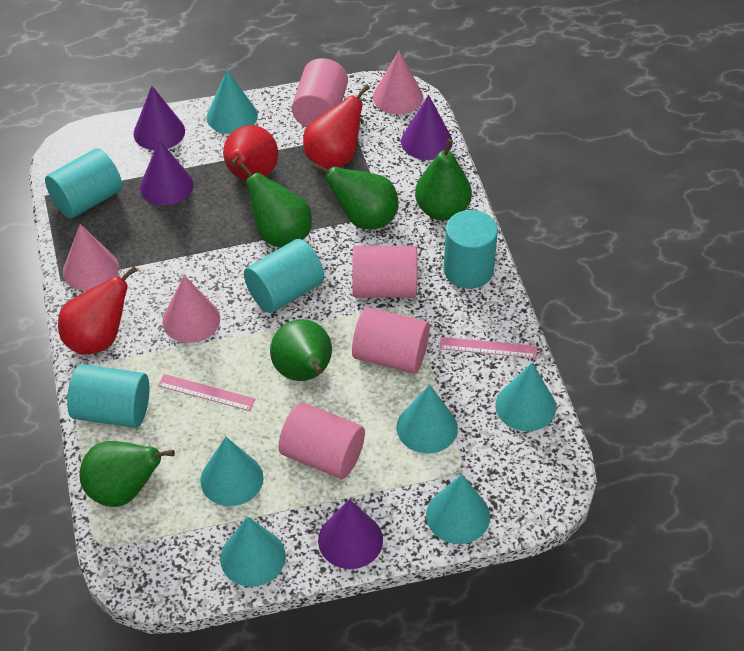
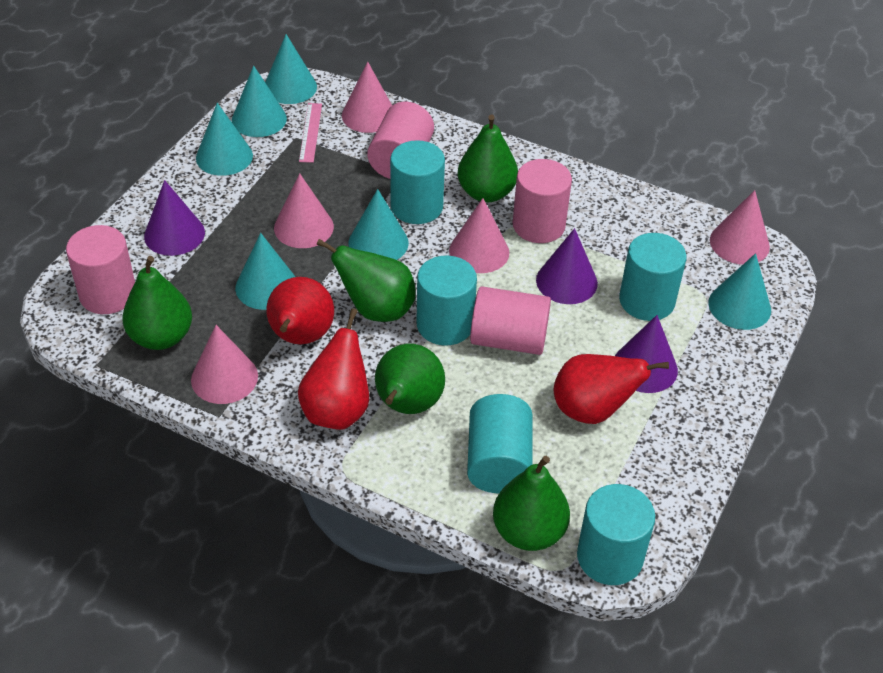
pink cone: 3 -> 5
pink ruler: 2 -> 1
purple cone: 4 -> 3
turquoise cylinder: 4 -> 5

